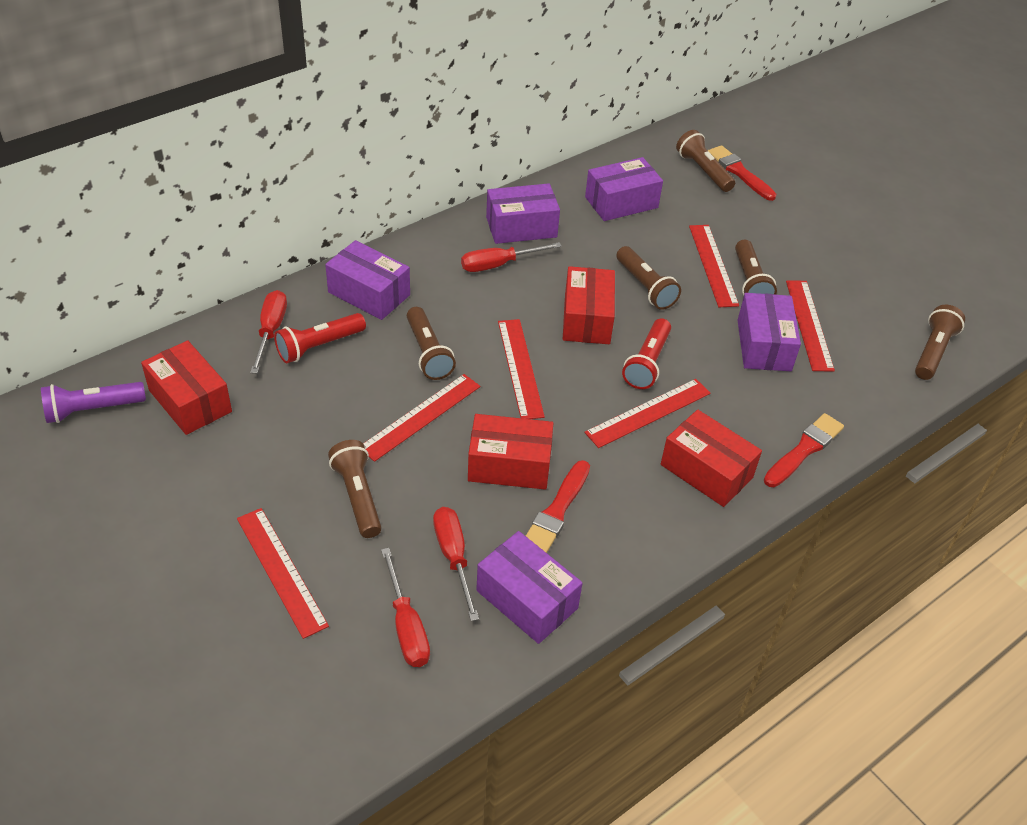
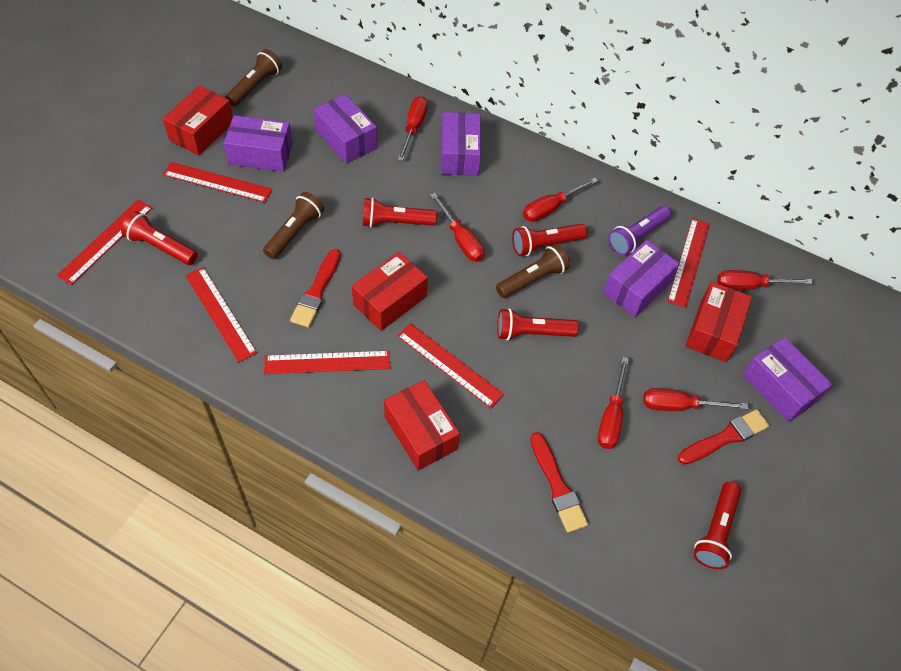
brown flashlight: 6 -> 3
red flashlight: 2 -> 5
red screwdriver: 4 -> 6

